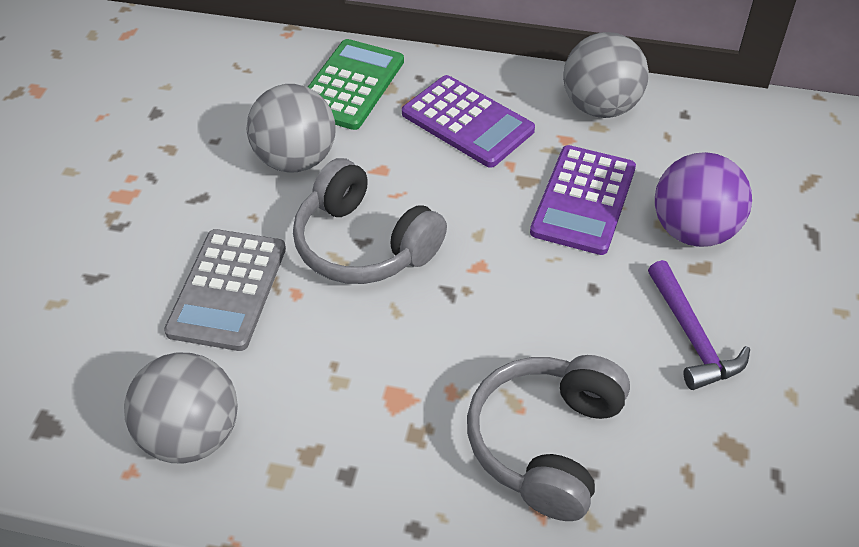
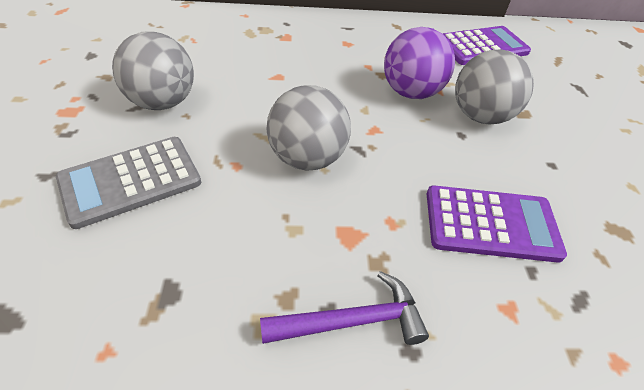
green calculator: 1 -> 0
grey headphones: 2 -> 0

